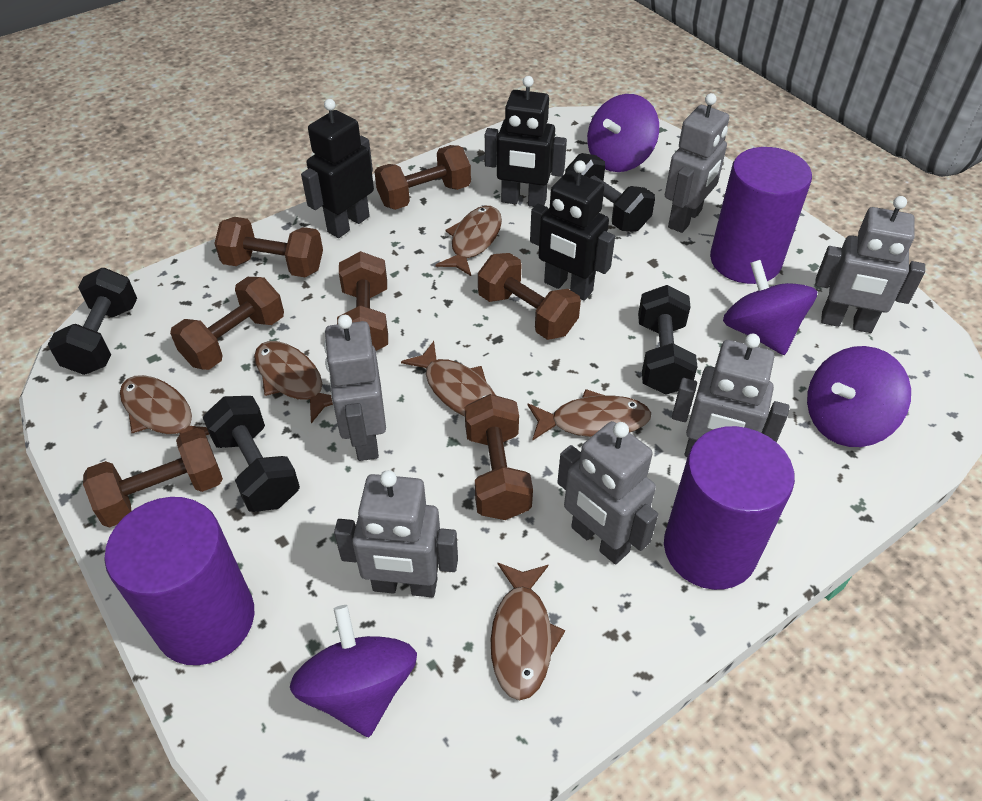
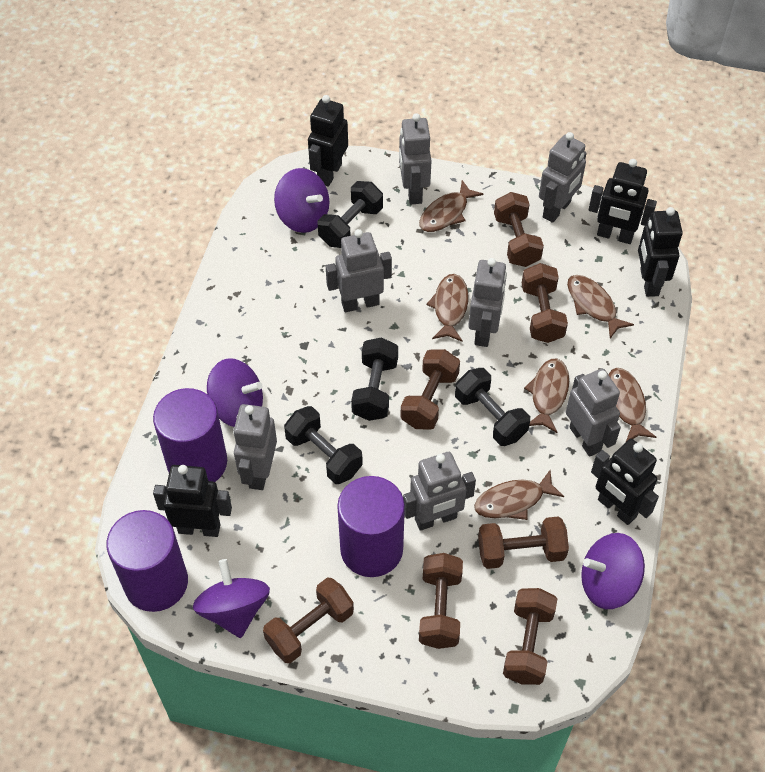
black robot: 3 -> 5
grey robot: 6 -> 7

